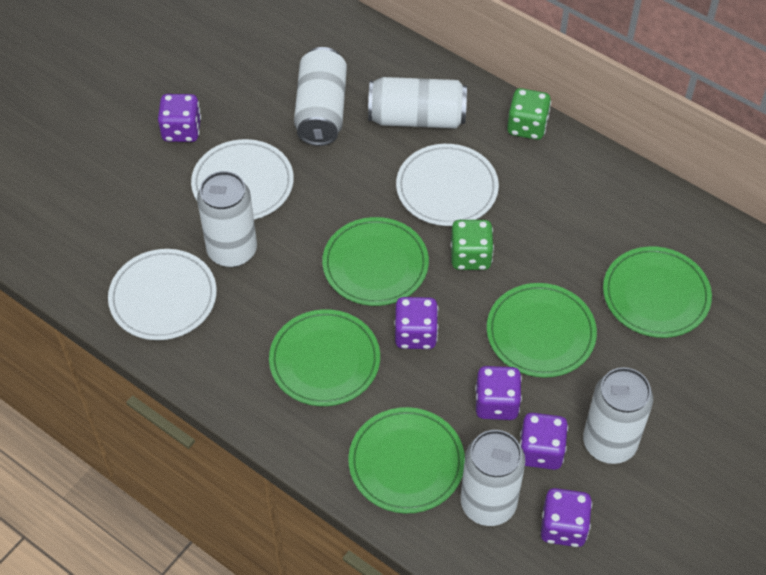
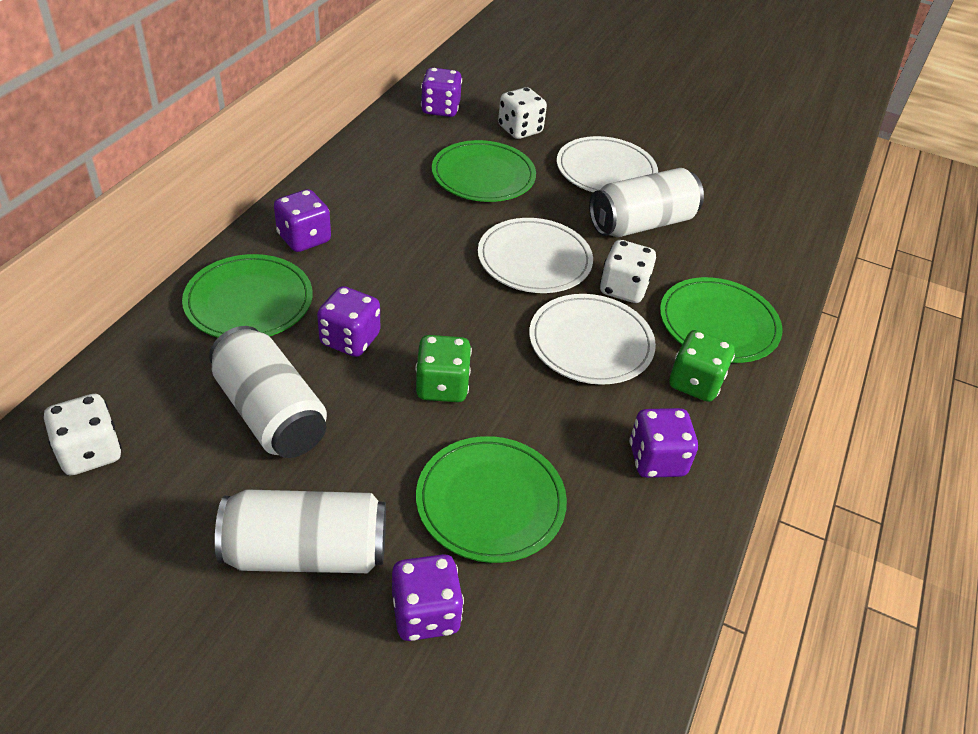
green plate: 5 -> 4
white can: 5 -> 3
white dice: 0 -> 3

